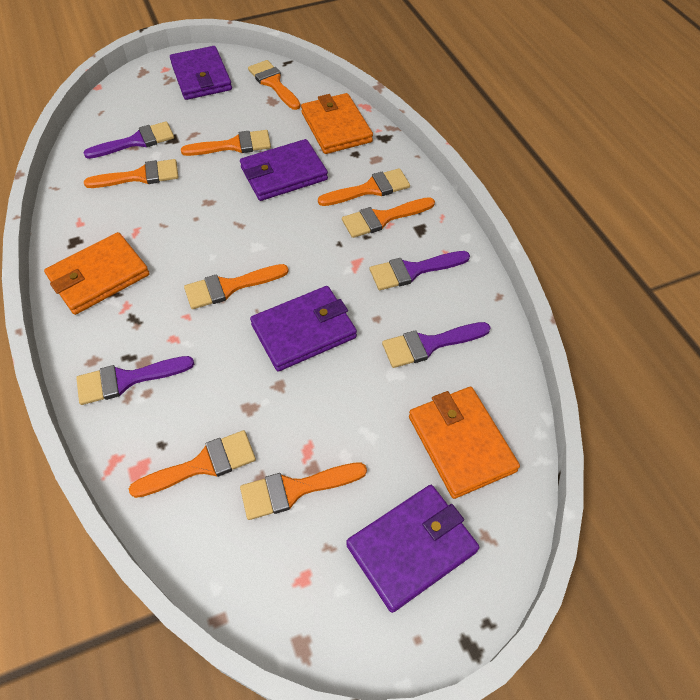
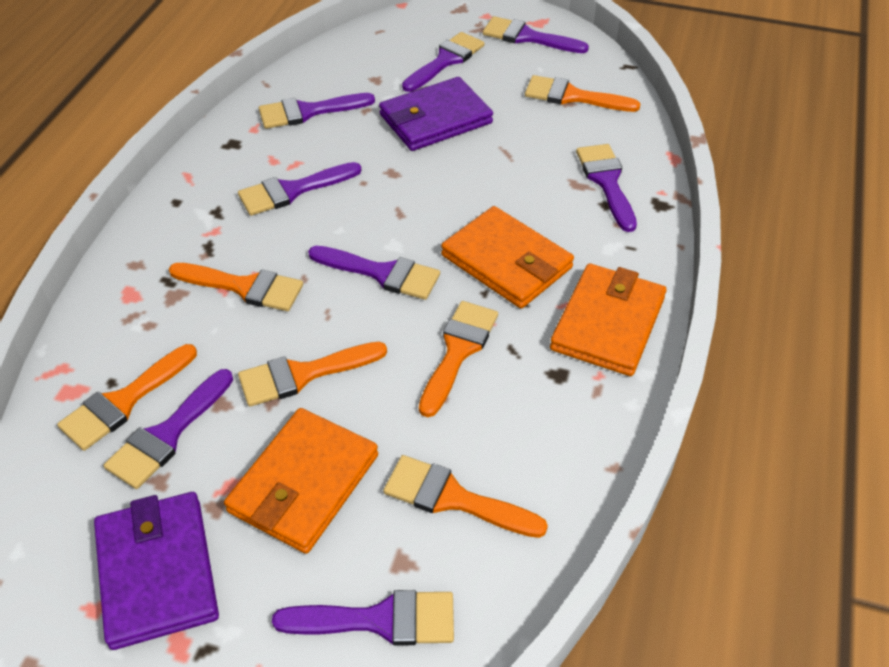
orange brush: 8 -> 6
purple brush: 4 -> 8
purple wallet: 4 -> 2

